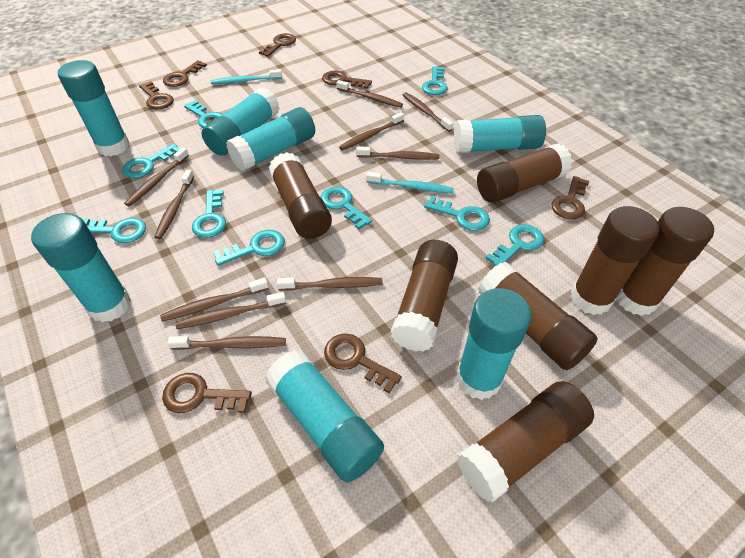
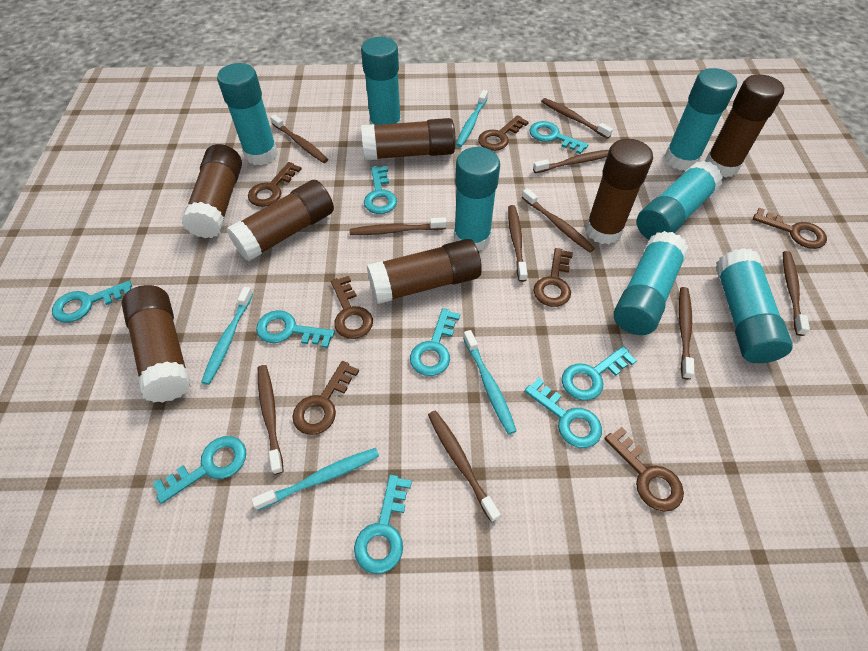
turquoise toothbrush: 2 -> 4

